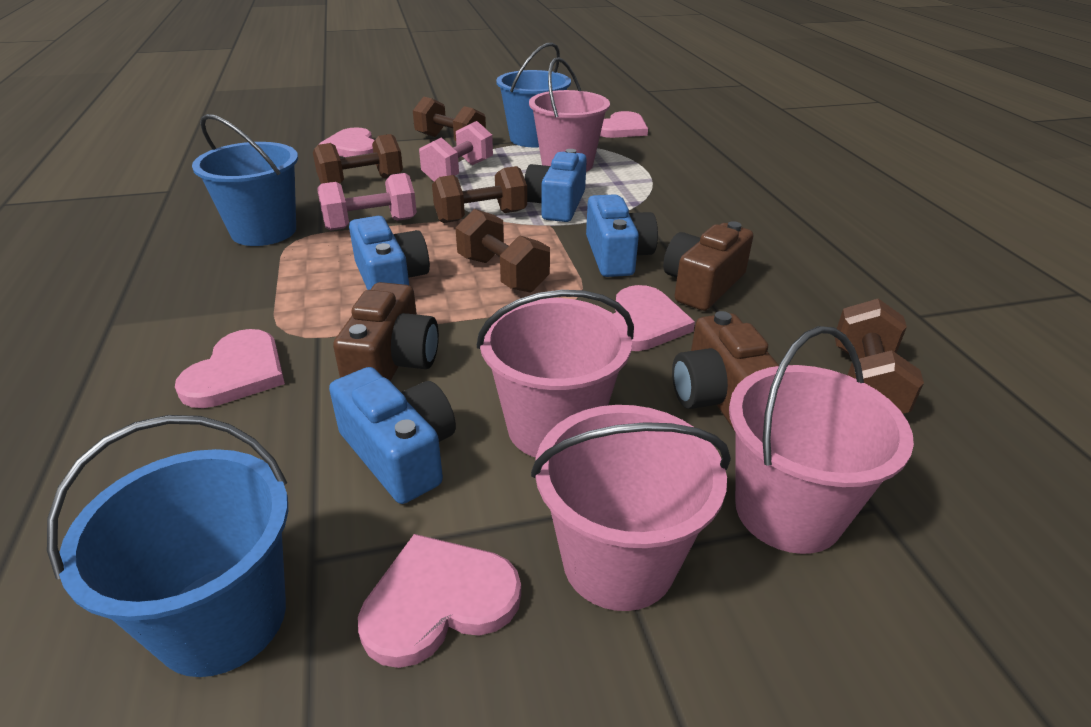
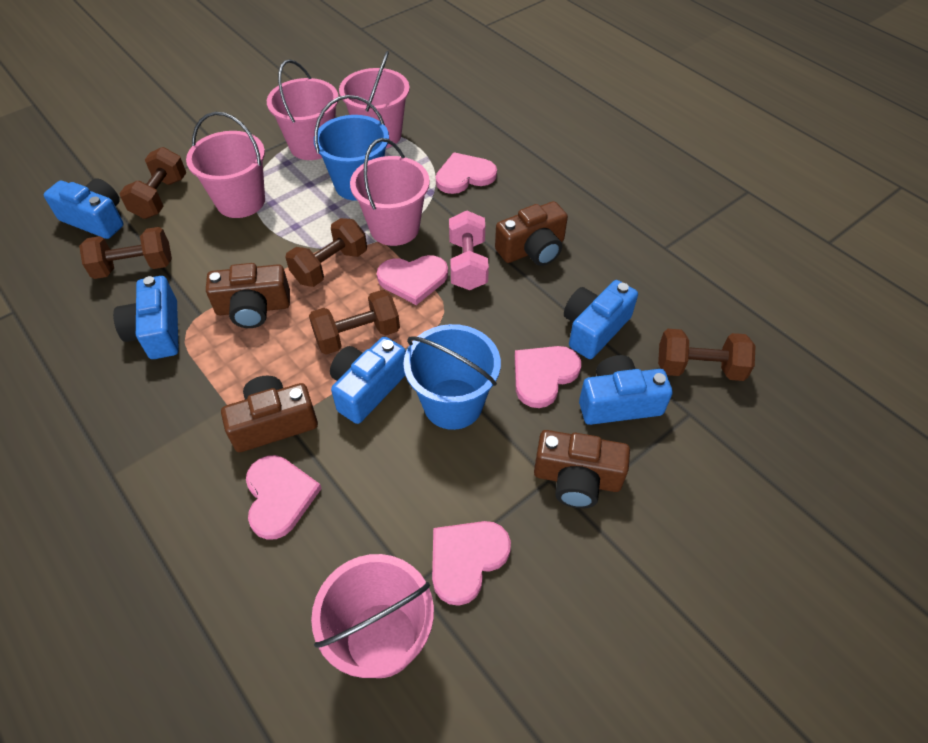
blue bucket: 3 -> 2
blue camera: 4 -> 5
brown camera: 3 -> 4
pink bucket: 4 -> 5
pink dumbbell: 2 -> 1

